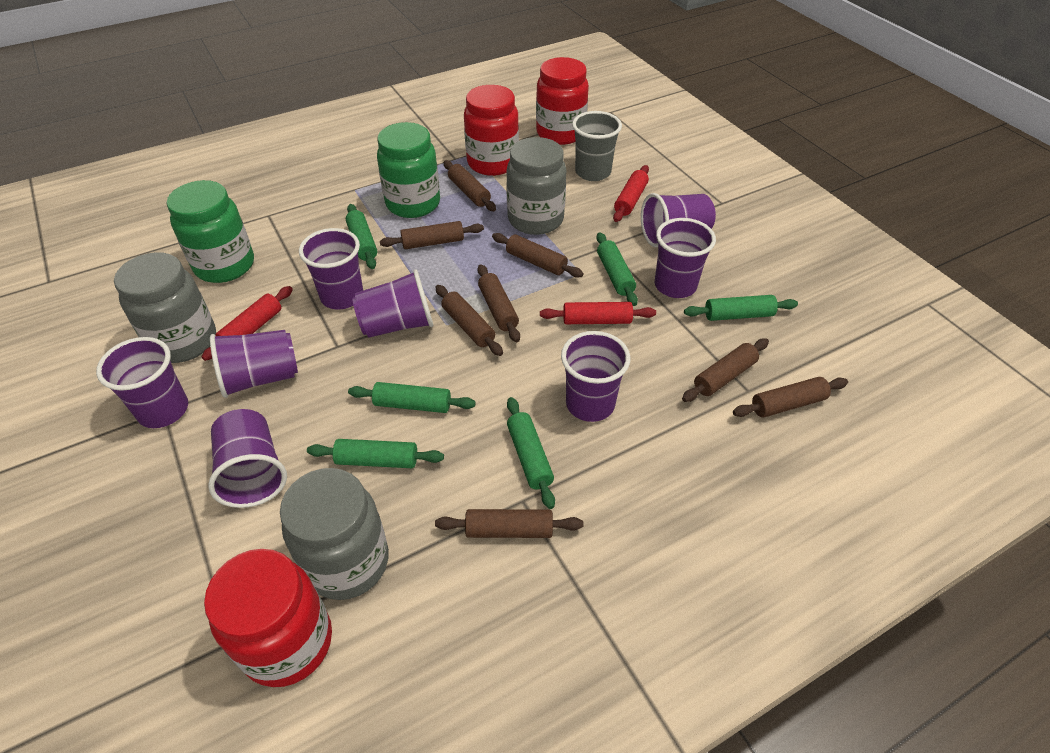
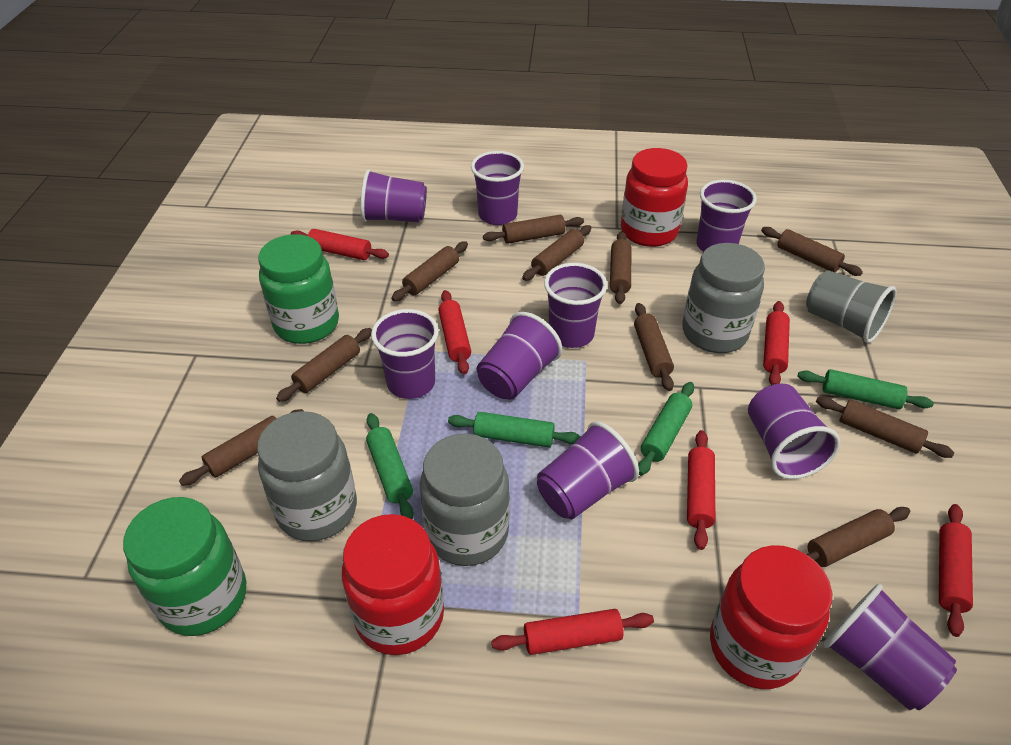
brown rolling pin: 8 -> 10
green rolling pin: 6 -> 4
purple cup: 8 -> 9
red rolling pin: 3 -> 6

